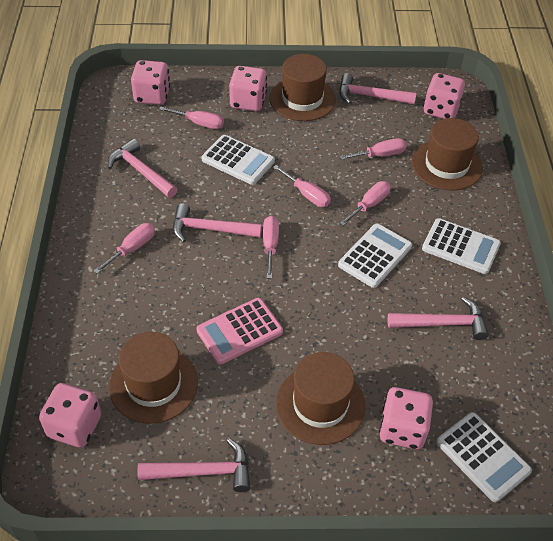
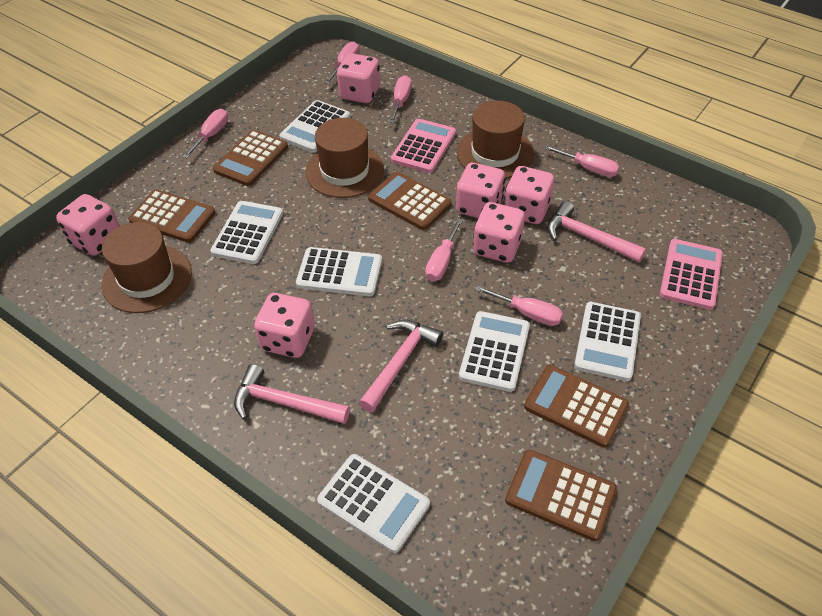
brown calculator: 0 -> 5
brown hat: 4 -> 3
pink calculator: 1 -> 2
pink dice: 5 -> 6
pink hammer: 5 -> 3
white calculator: 4 -> 6

